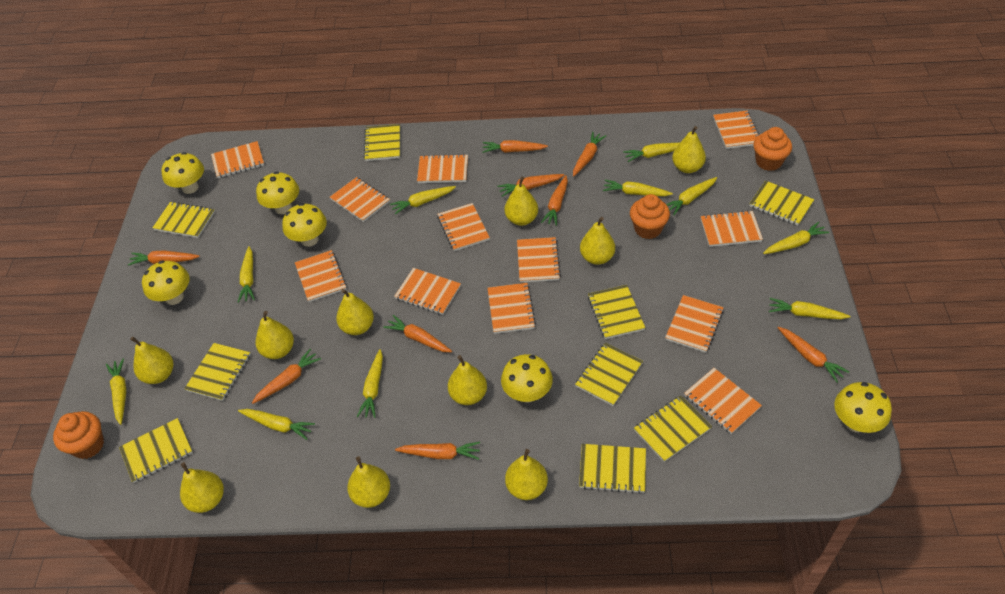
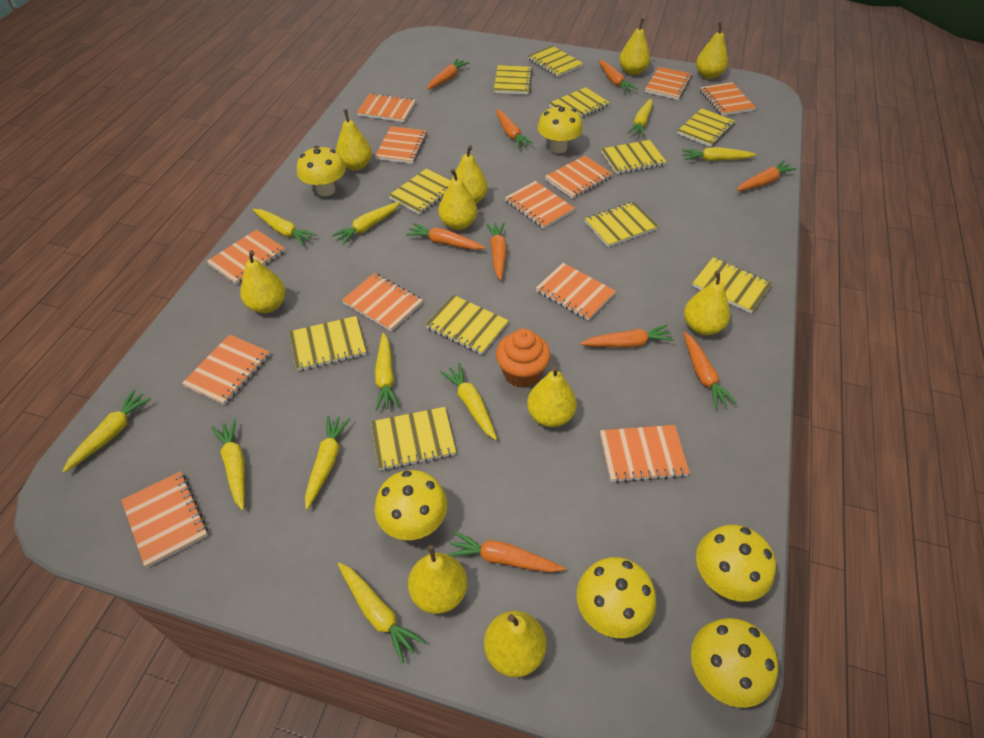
orange cupcake: 3 -> 1
yellow notebook: 9 -> 11

